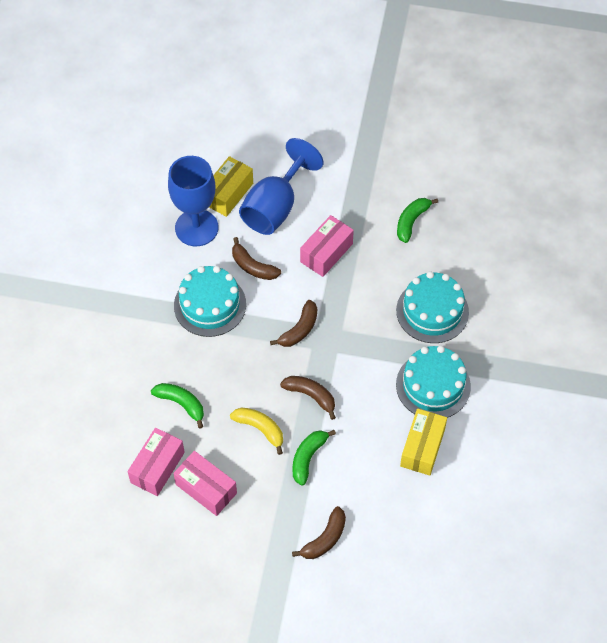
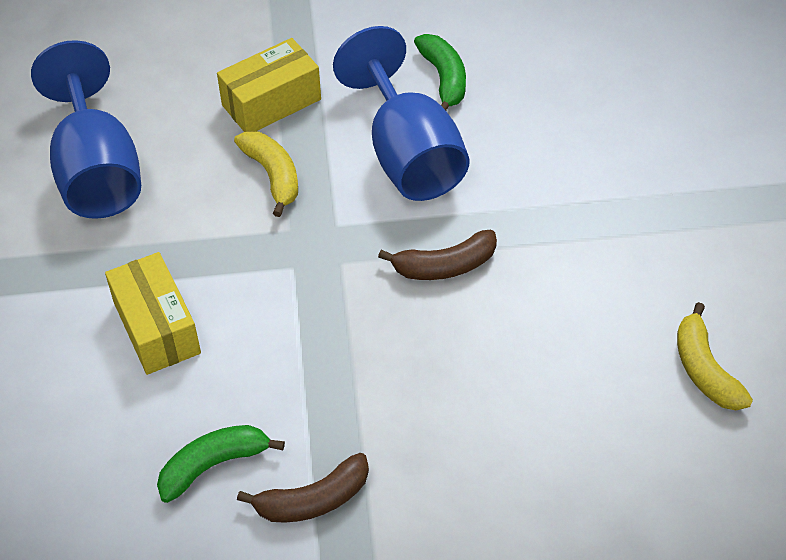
brown banana: 4 -> 2
green banana: 3 -> 2
pink box: 3 -> 0
turquoise cake: 3 -> 0
yellow banana: 1 -> 2

